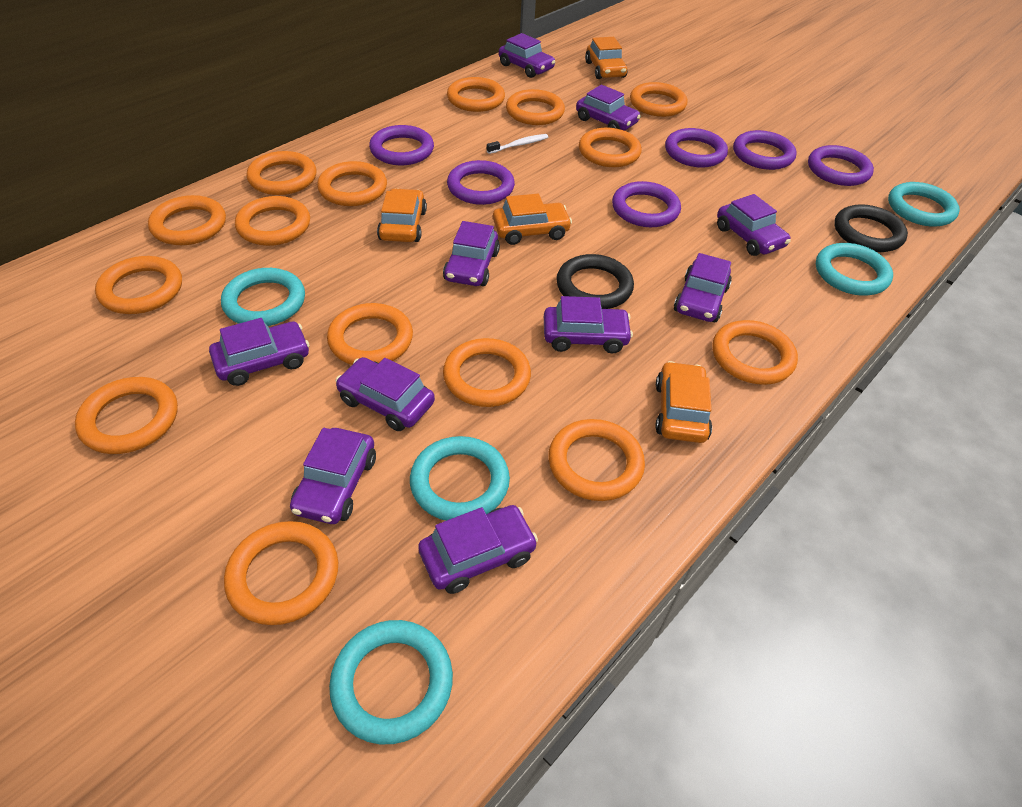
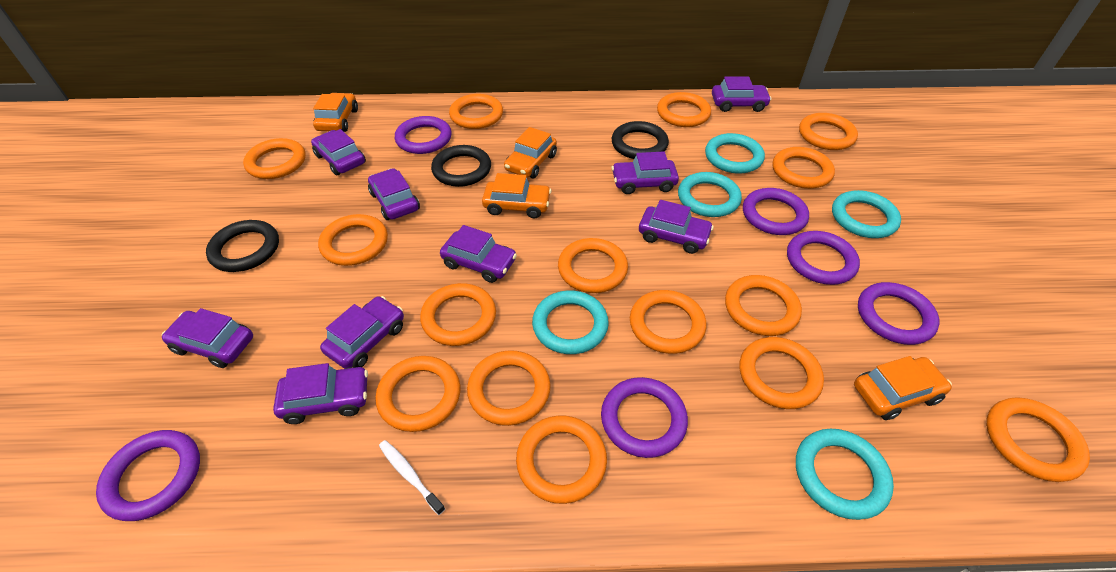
black ring: 2 -> 3
purple car: 10 -> 9

